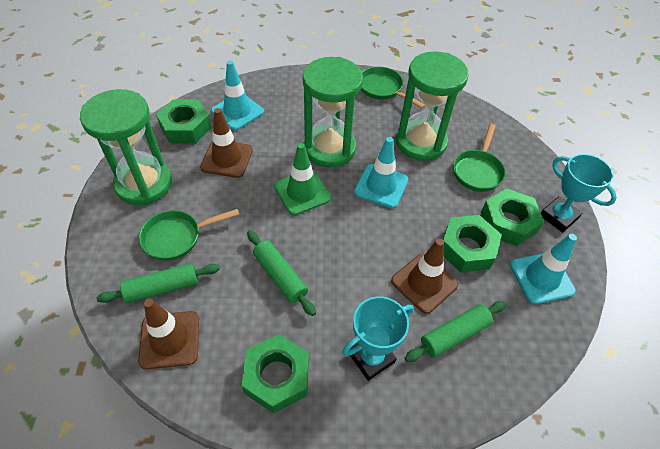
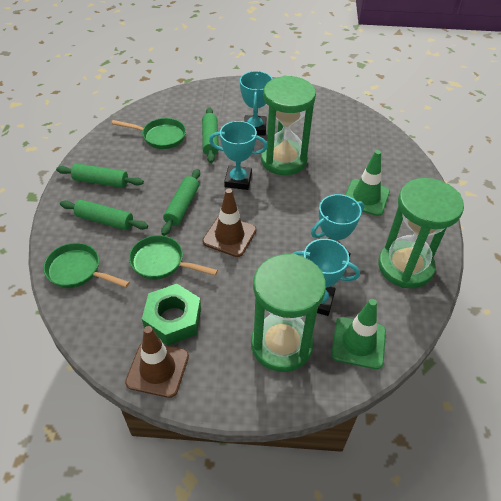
brown traffic cone: 3 -> 2
green nut: 4 -> 1
green rolling pin: 3 -> 4
green traffic cone: 1 -> 2
turquoise traffic cone: 3 -> 0
turquoise trophy: 2 -> 4

